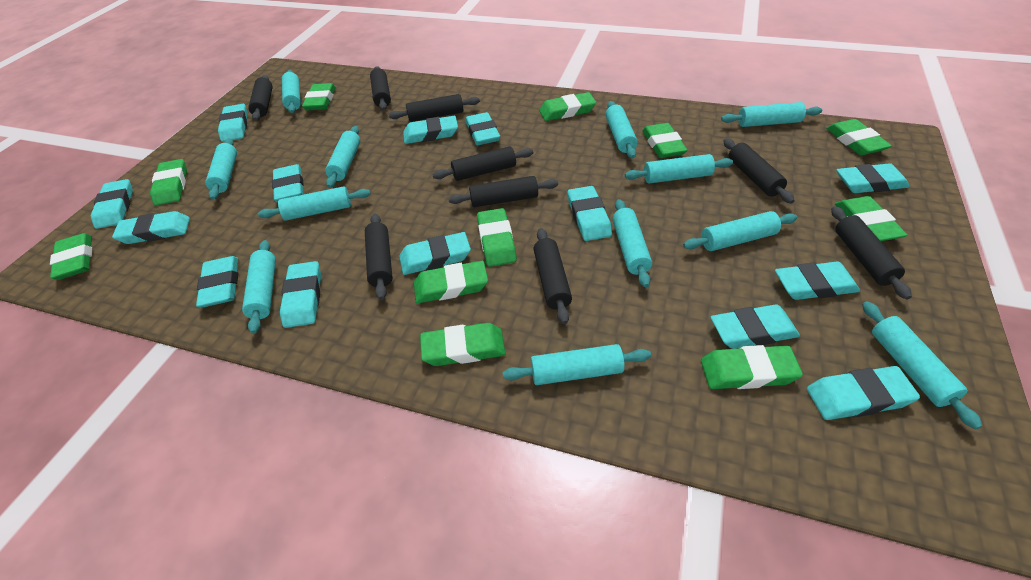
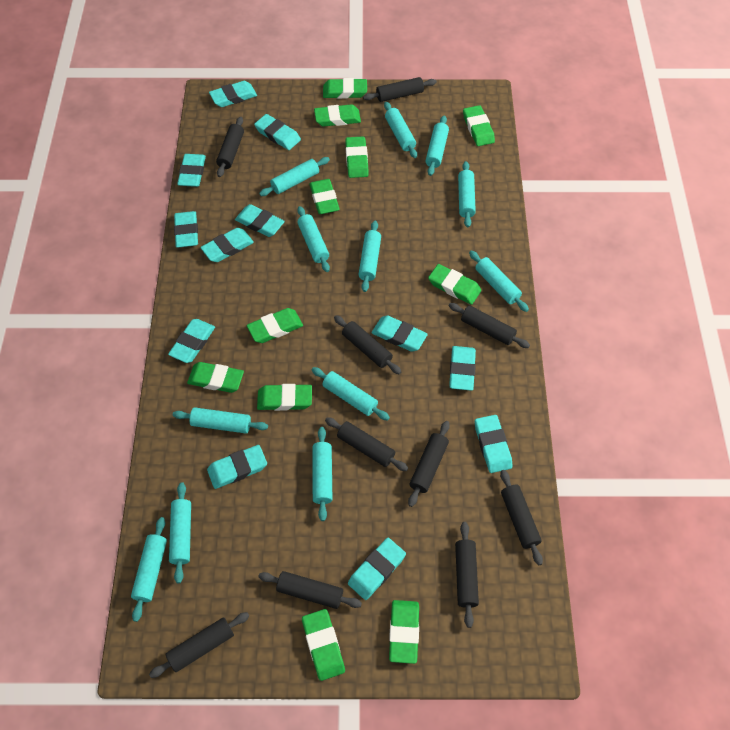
black rolling pin: 9 -> 10
turquoise eraser: 14 -> 12

